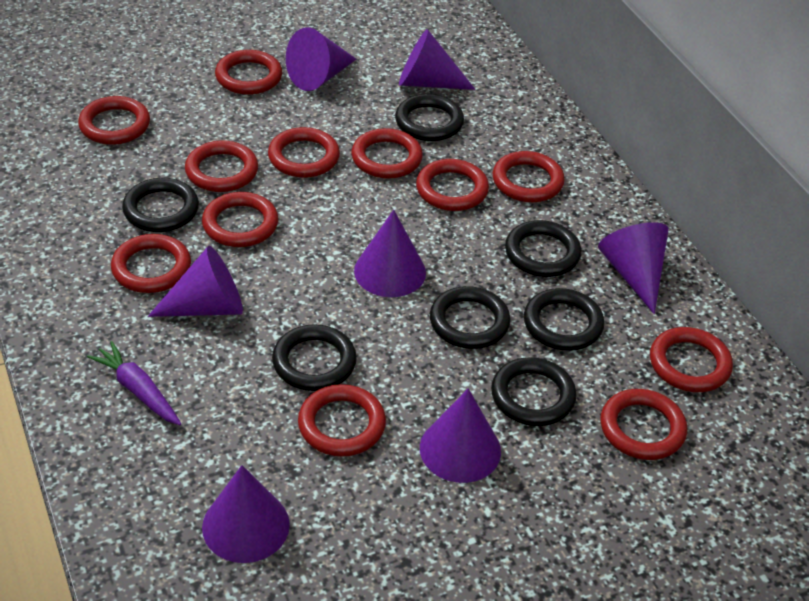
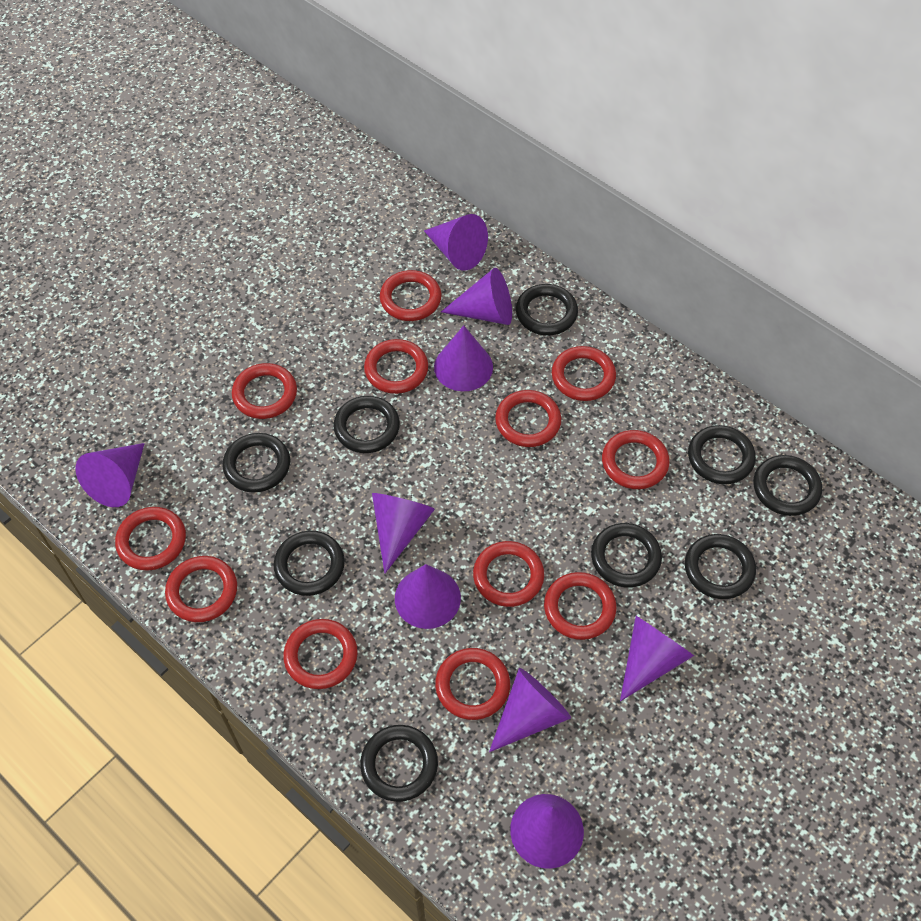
black ring: 7 -> 9
purple carrot: 1 -> 0
purple cone: 7 -> 9

